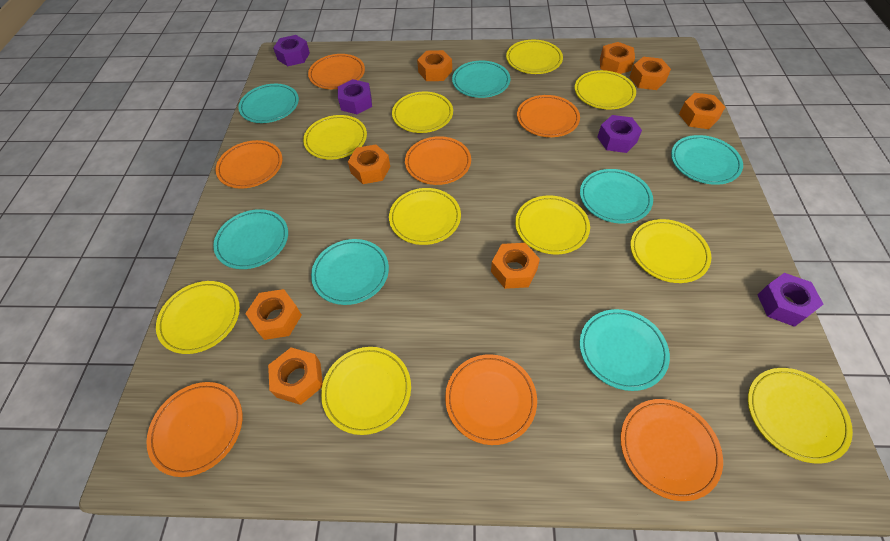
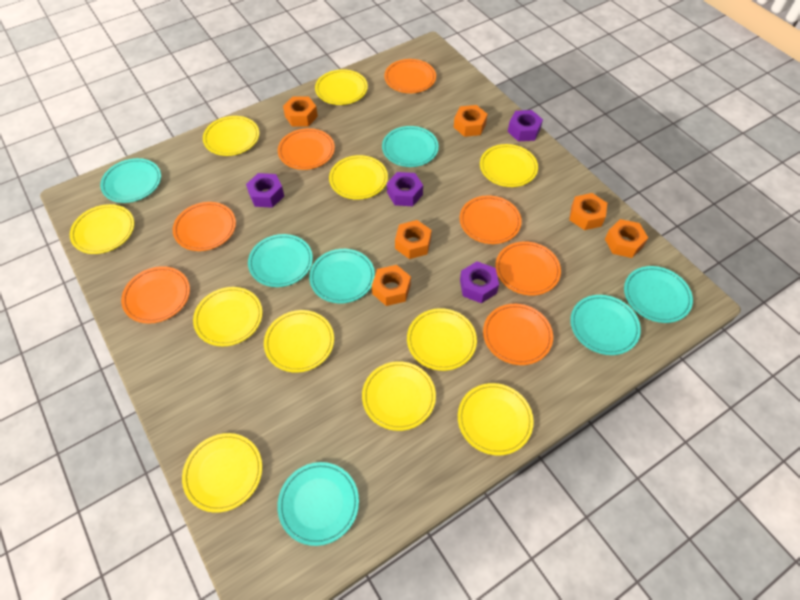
orange nut: 8 -> 6
yellow plate: 10 -> 11

